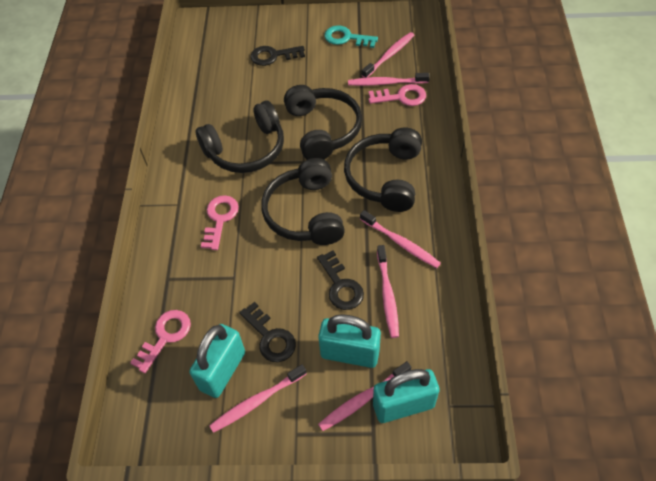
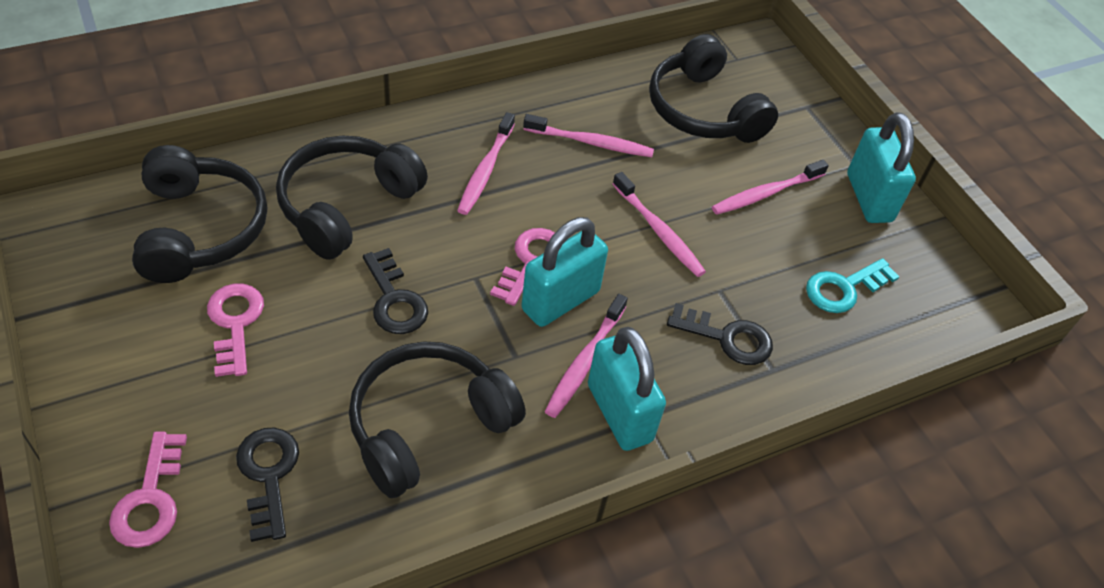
pink toothbrush: 6 -> 5

